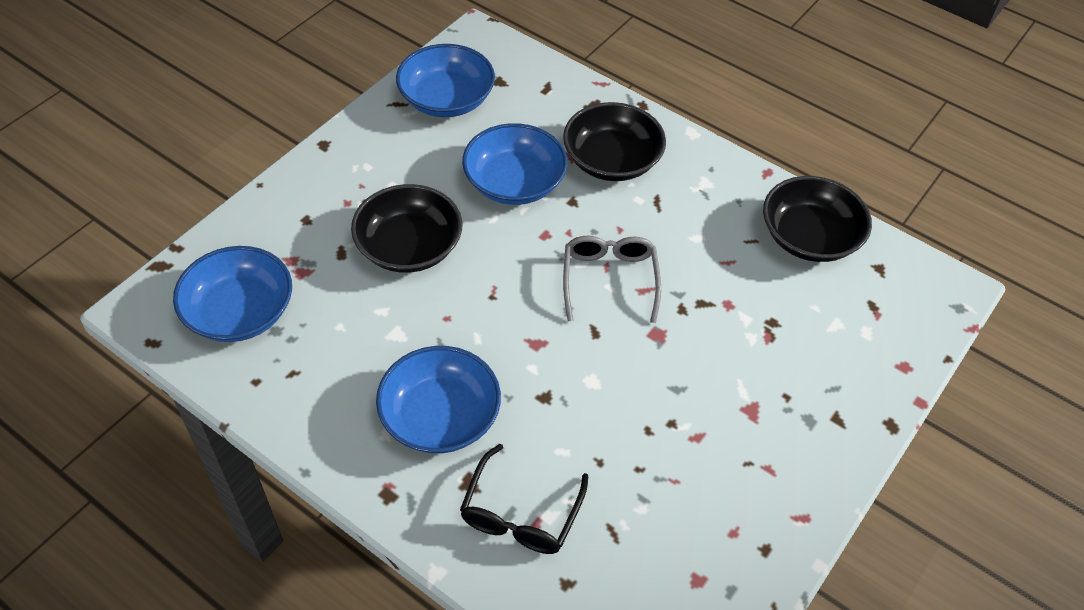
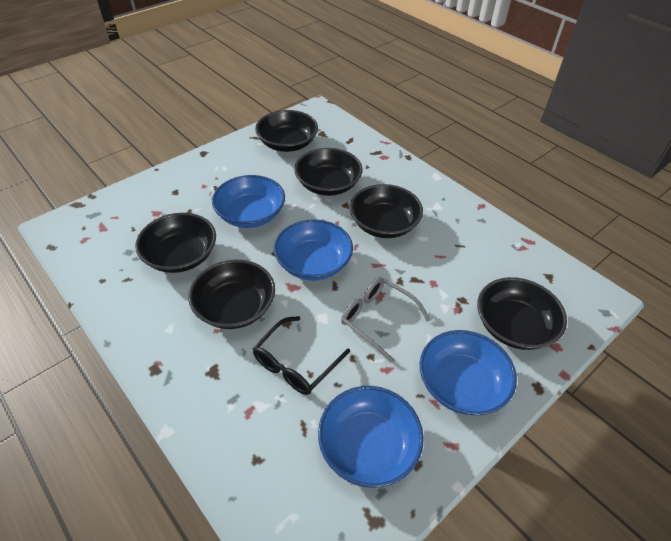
black bowl: 3 -> 6

